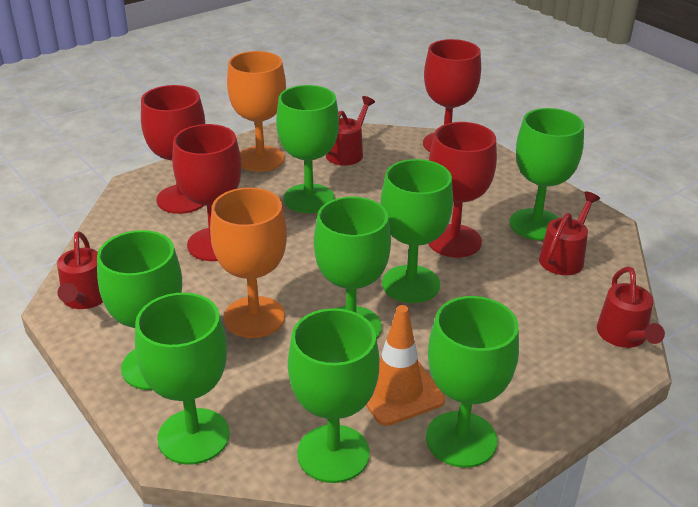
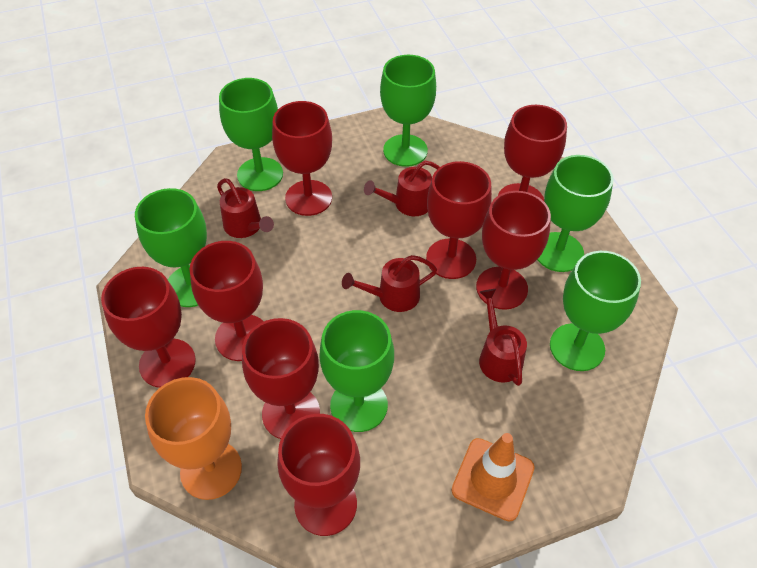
green goblet: 8 -> 6
orange goblet: 2 -> 1
red goblet: 4 -> 8

